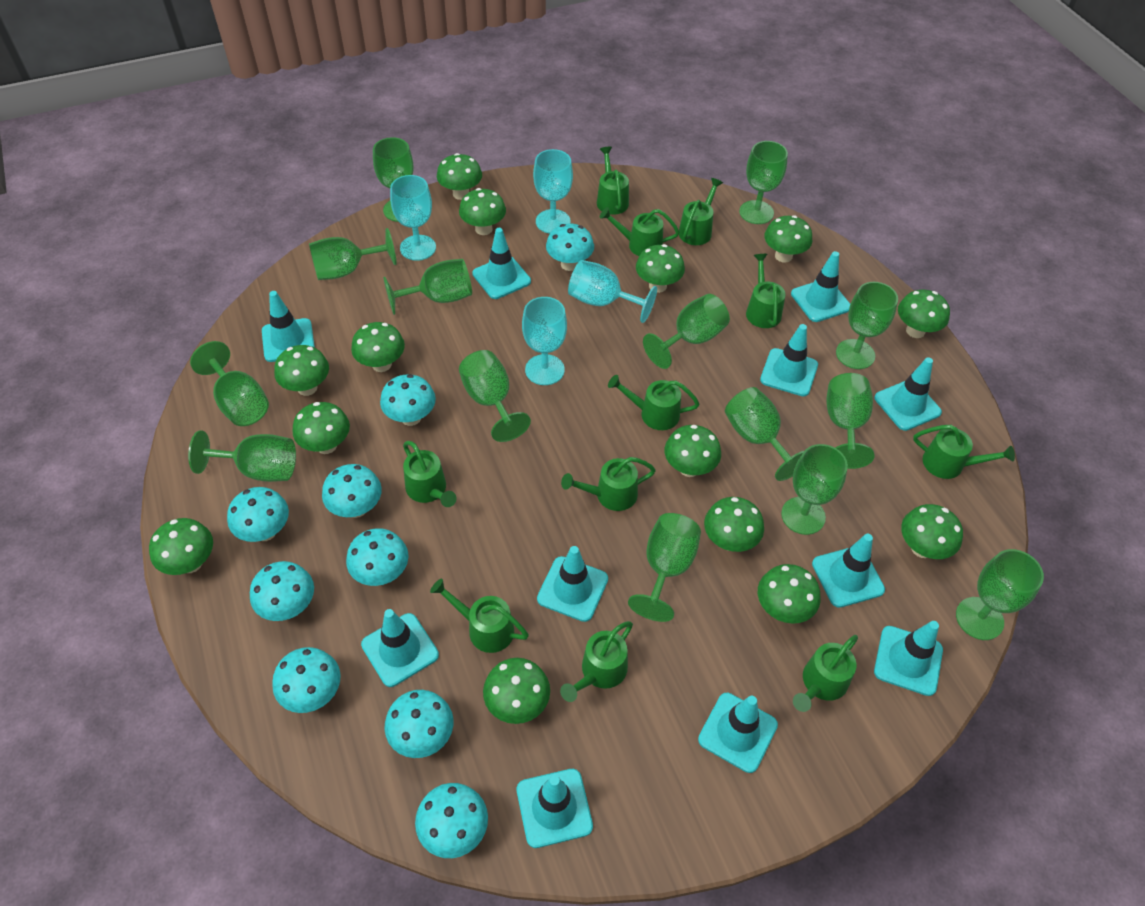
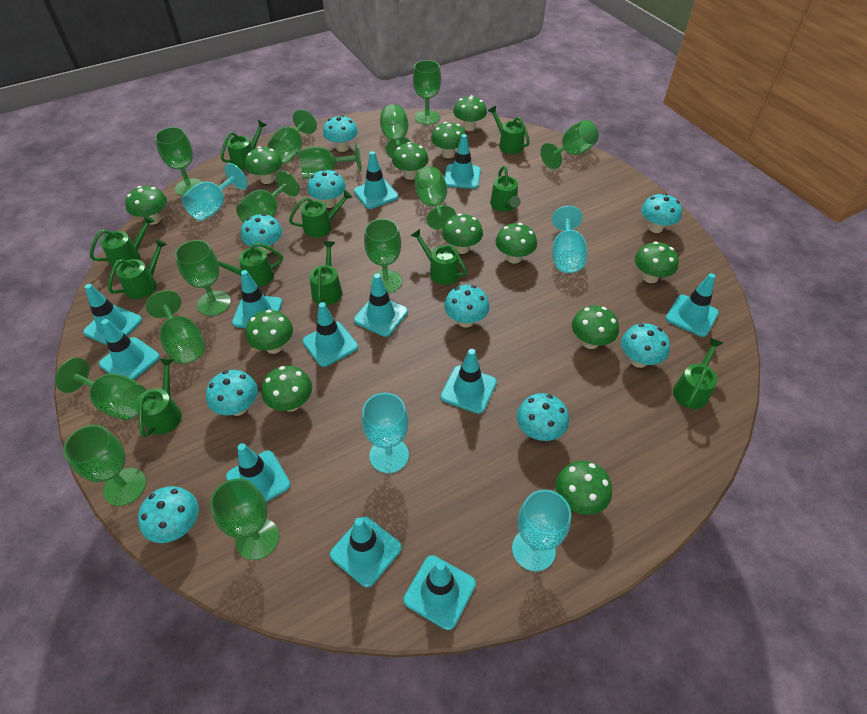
green mushroom: 14 -> 12
turquoise traffic cone: 11 -> 12

